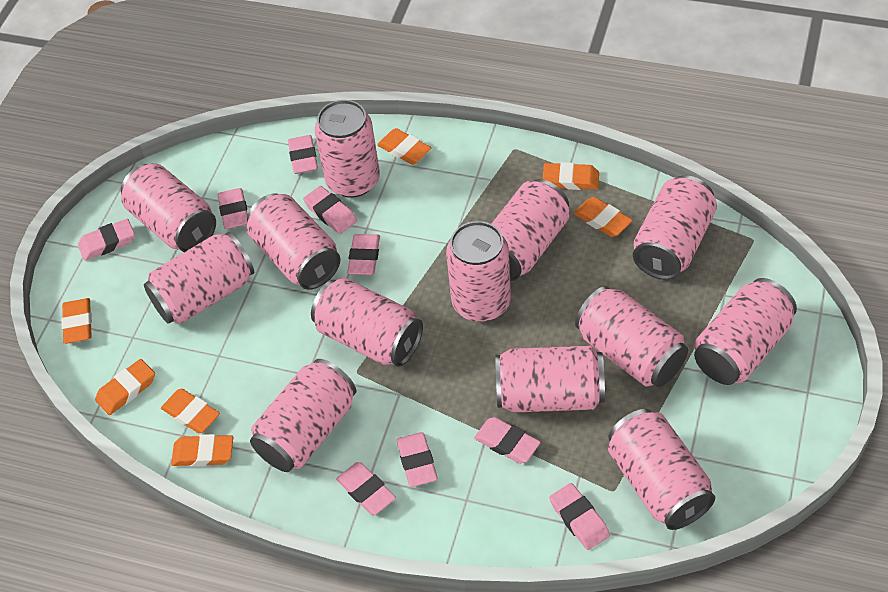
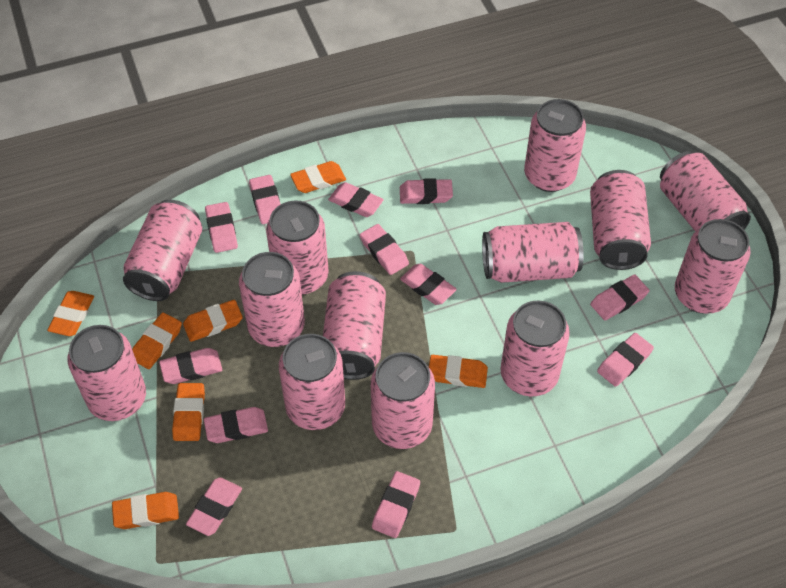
pink eraser: 9 -> 12

